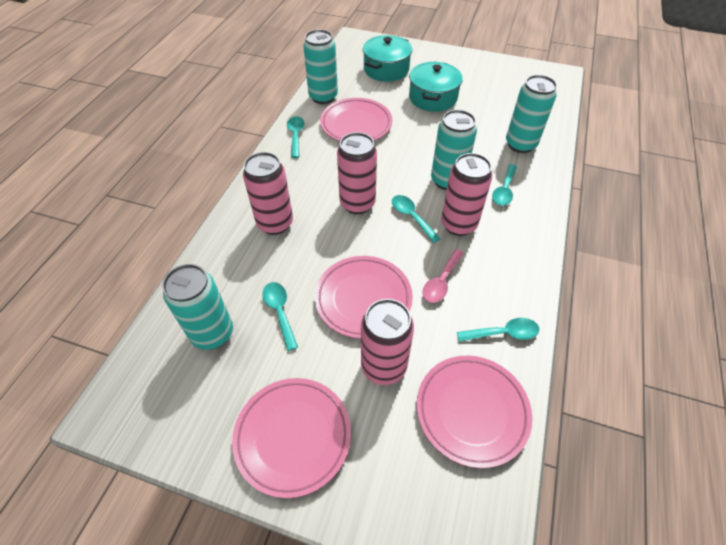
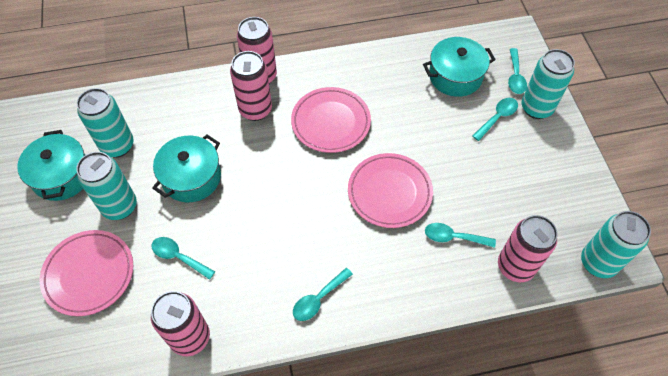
pink plate: 4 -> 3
pink spoon: 1 -> 0
turquoise pot: 2 -> 3

